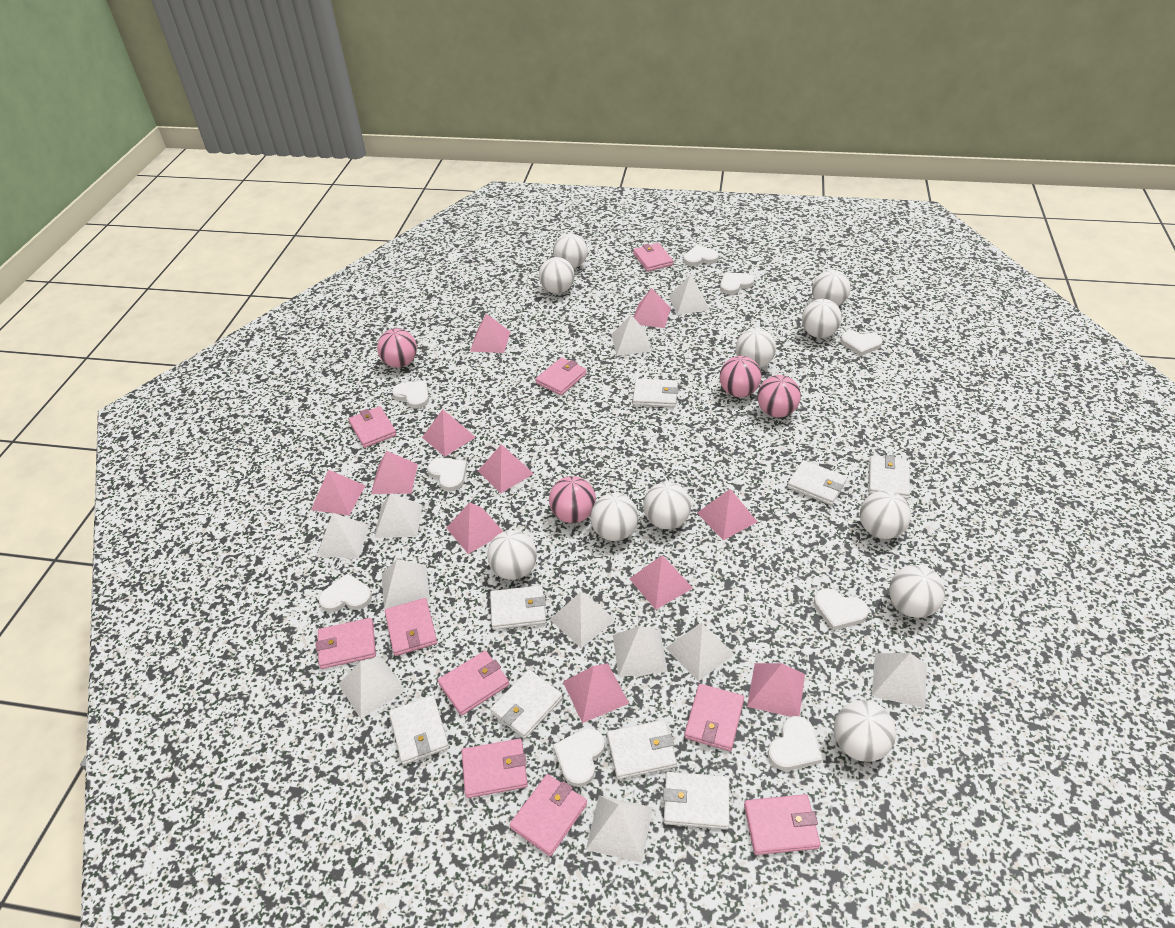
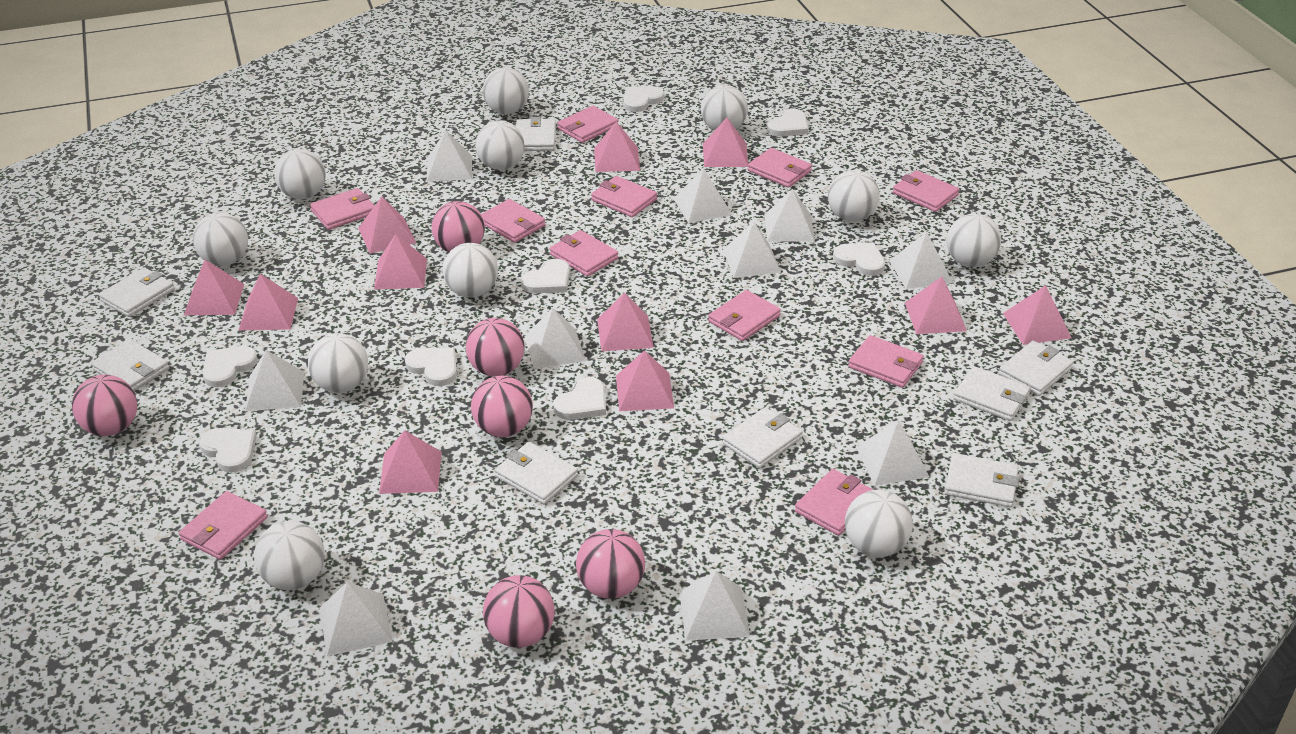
pink ball: 4 -> 6
pink wallet: 10 -> 11
white heart: 9 -> 8
white pyramid: 11 -> 10

